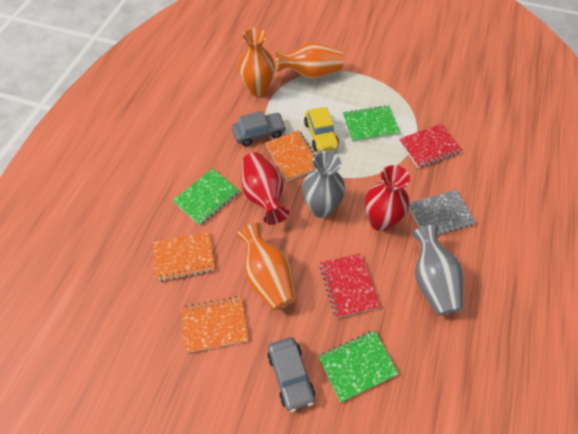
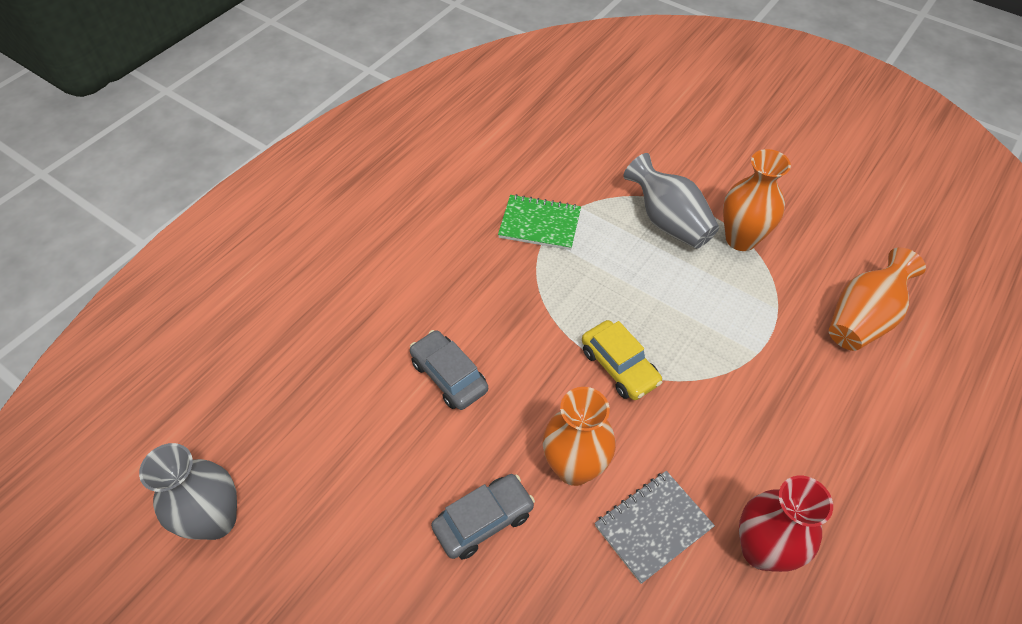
green notebook: 3 -> 1
orange notebook: 3 -> 0
red notebook: 2 -> 0
red vase: 2 -> 1

